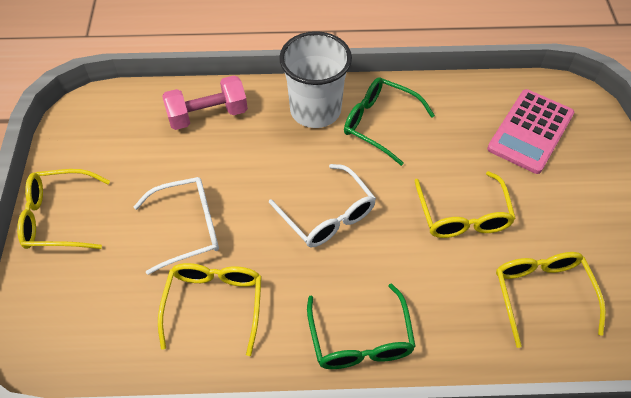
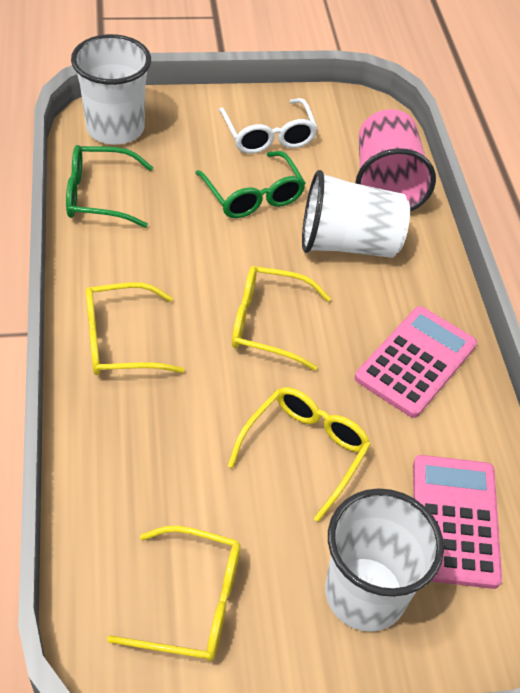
pink calculator: 1 -> 2
pink cup: 0 -> 1
pink dumbbell: 1 -> 0
white cup: 1 -> 3
white glasses: 2 -> 1

